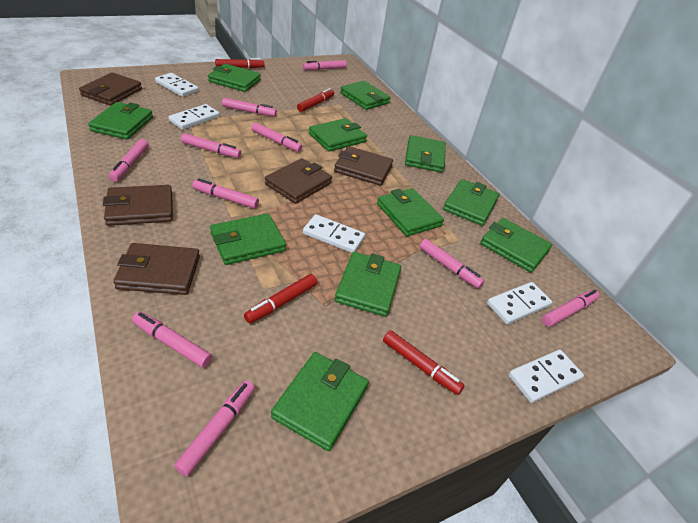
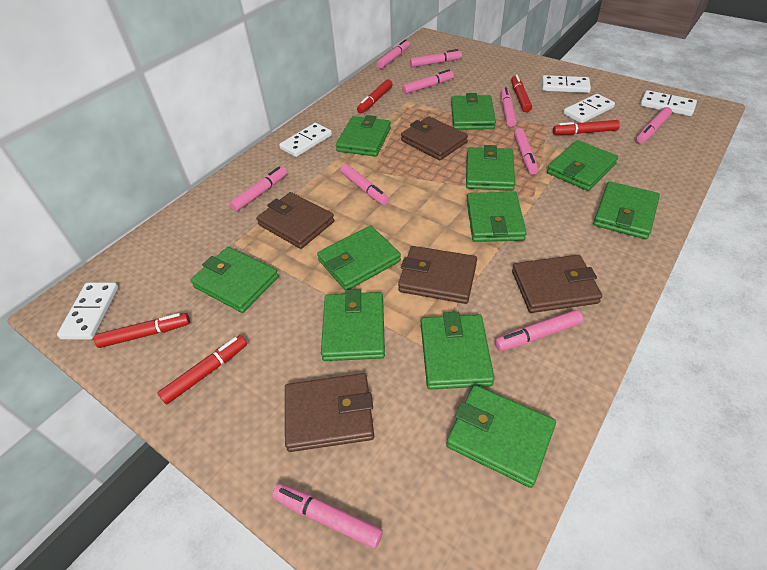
red marker: 4 -> 5

